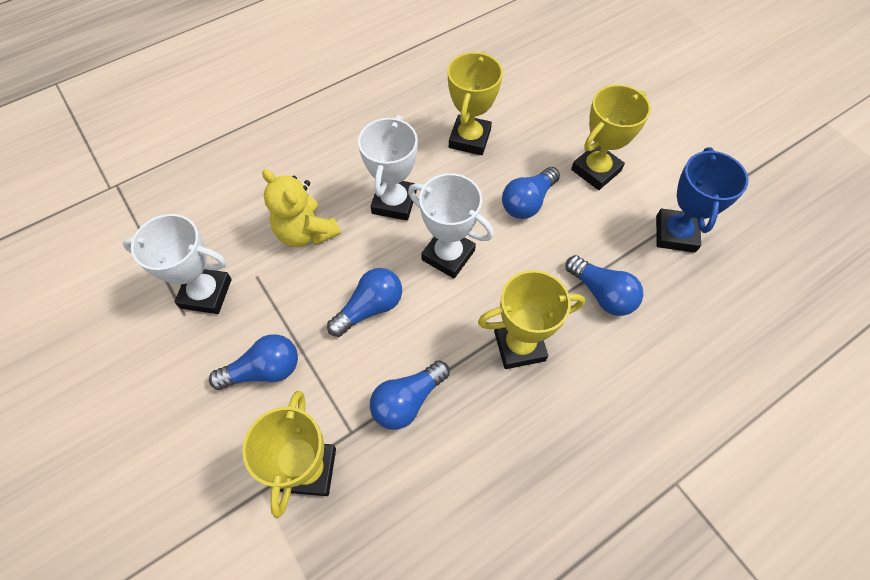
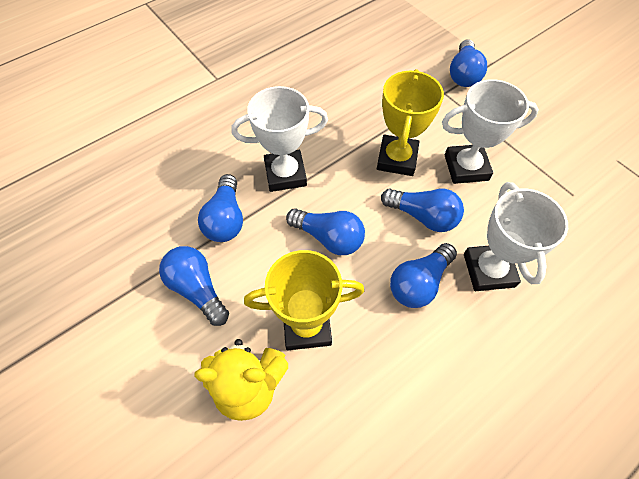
blue light bulb: 5 -> 6
blue trophy: 1 -> 0
yellow trophy: 4 -> 2

